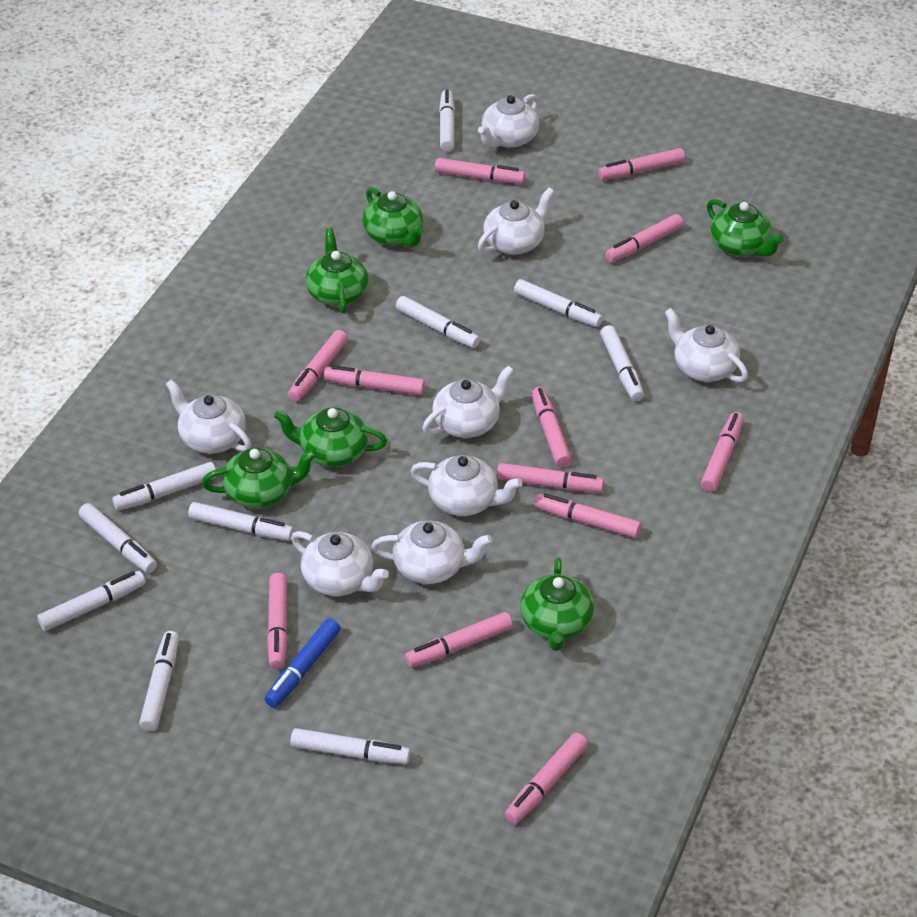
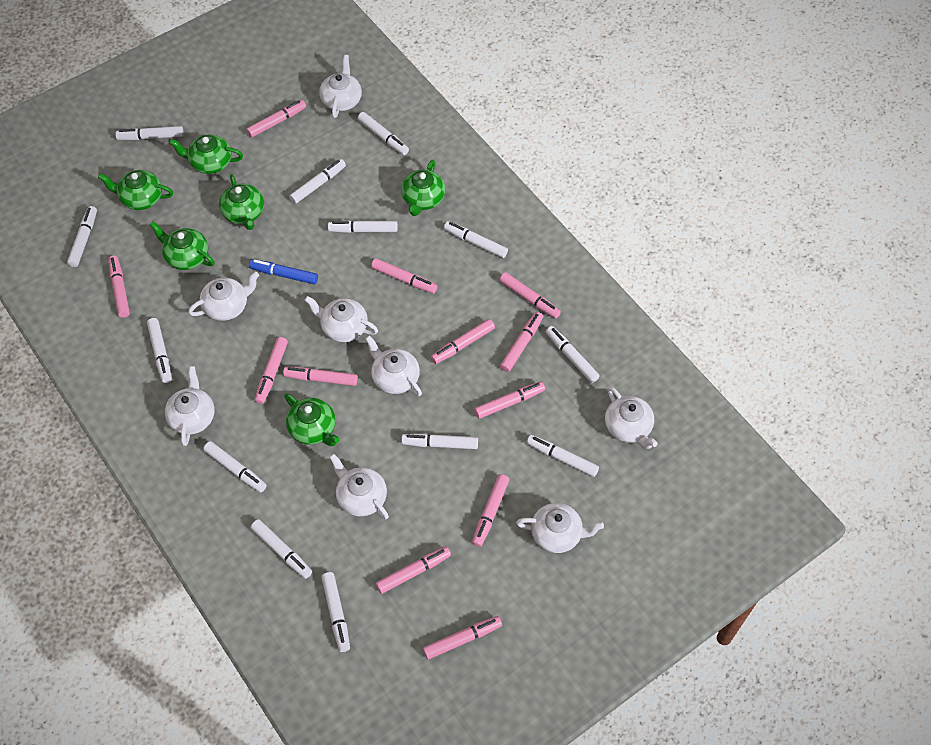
white marker: 10 -> 13

